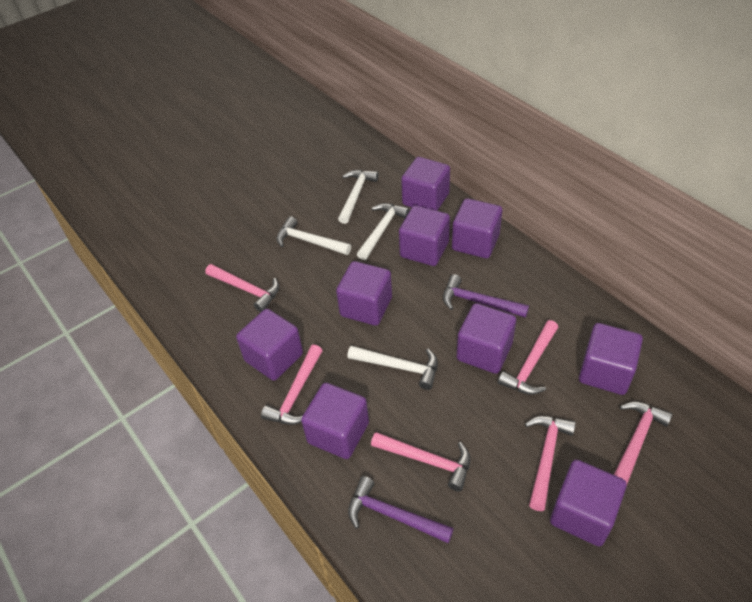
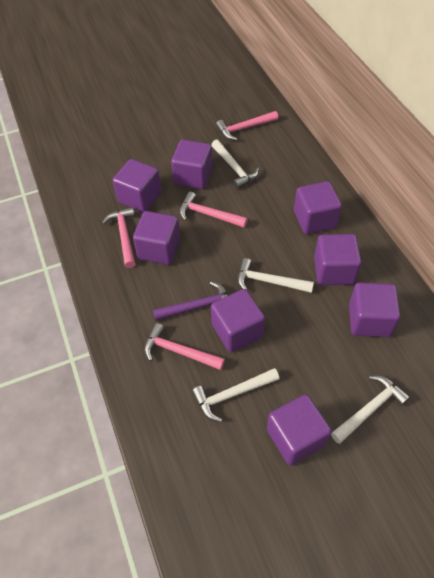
pink hammer: 6 -> 4
purple cube: 9 -> 8
purple hammer: 2 -> 1

